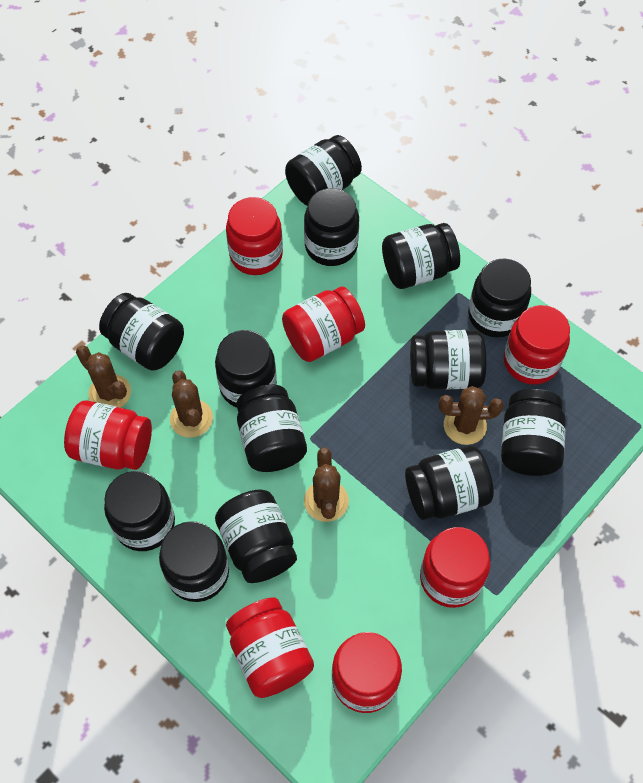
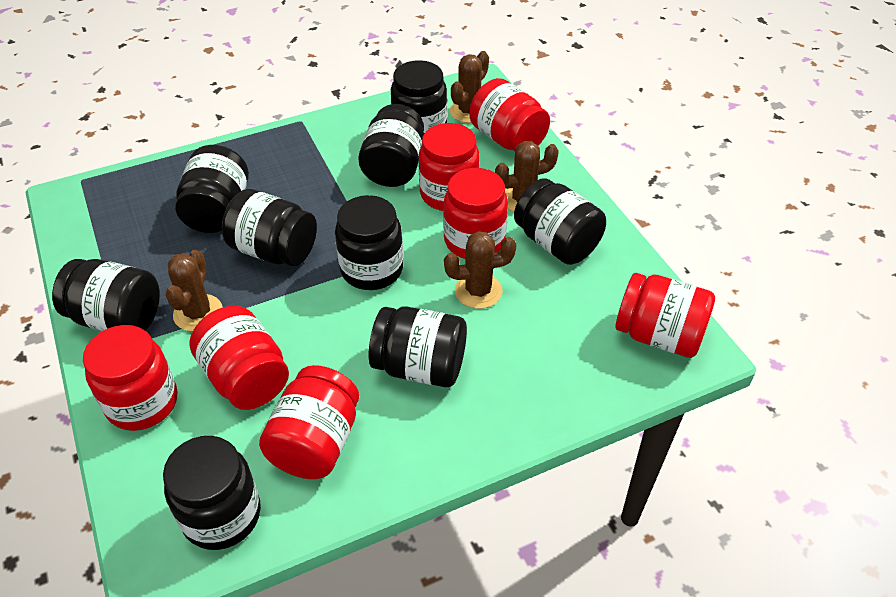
black jar: 13 -> 9

